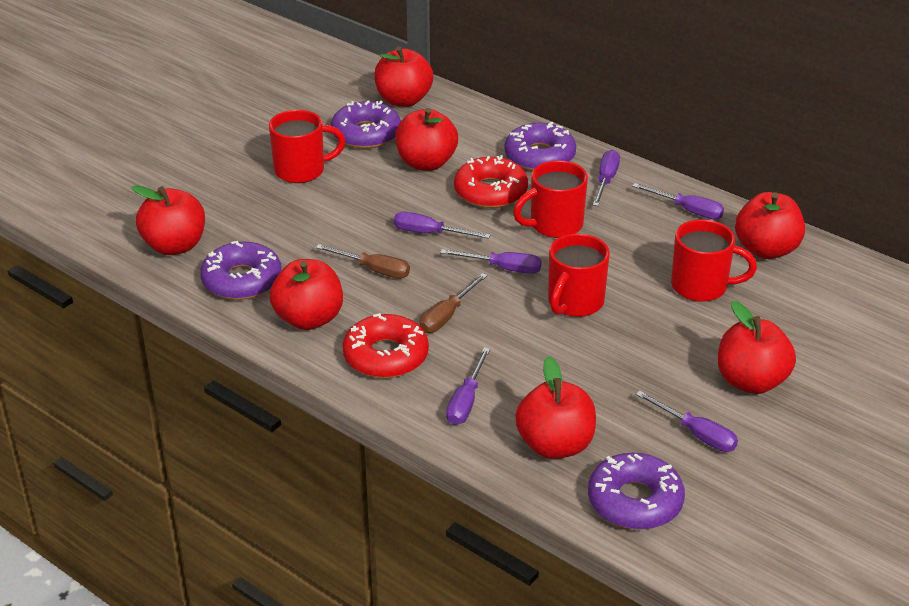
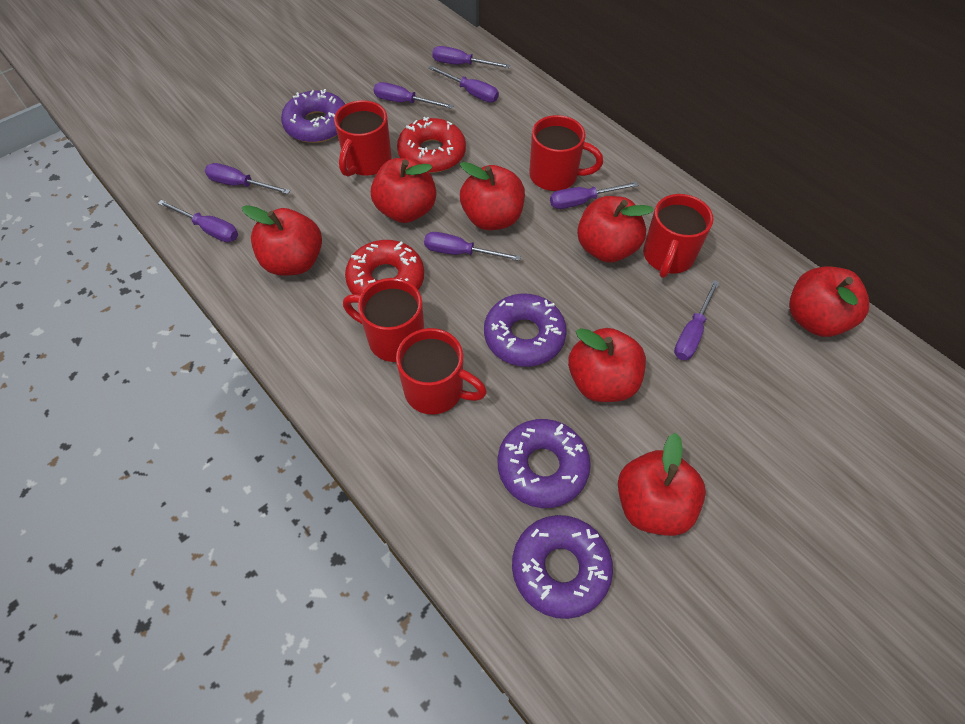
brown screwdriver: 2 -> 0
purple screwdriver: 6 -> 8
red mug: 4 -> 5

